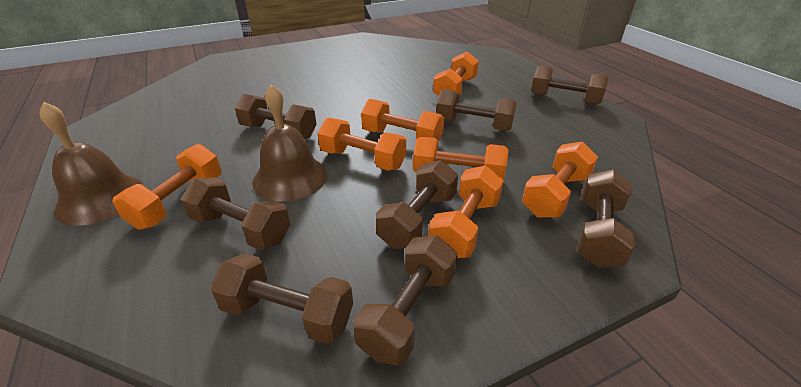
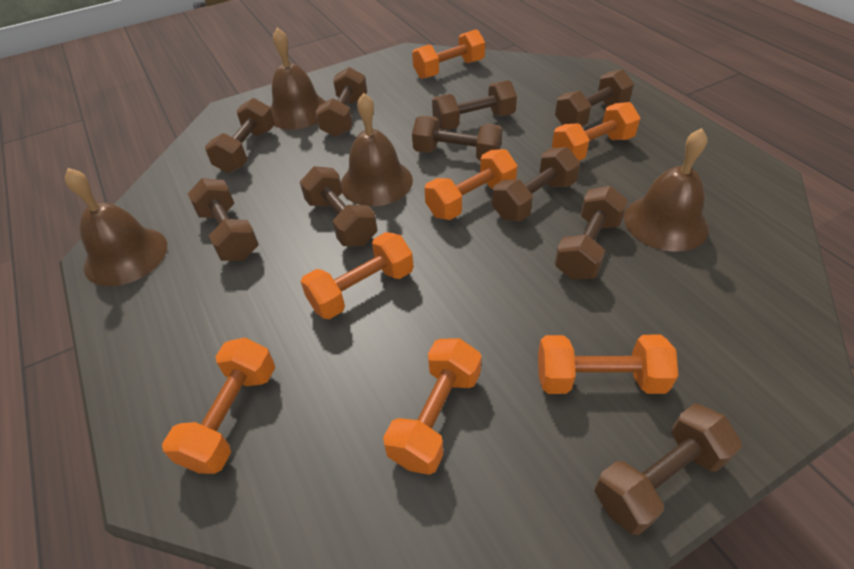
brown bell: 2 -> 4
brown dumbbell: 8 -> 10

